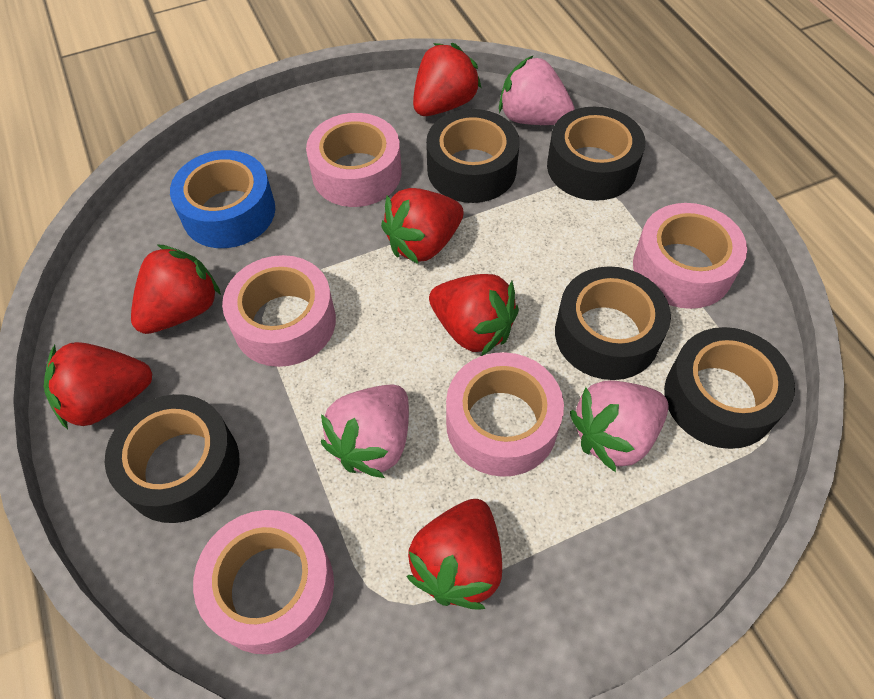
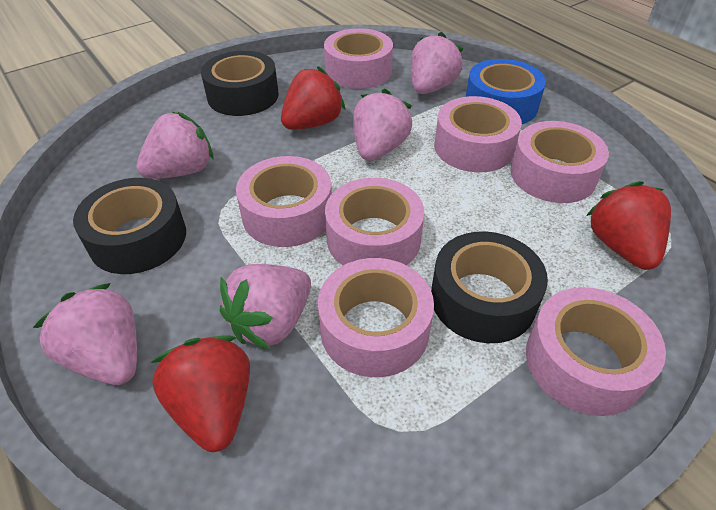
black tape: 5 -> 3
pink strawberry: 3 -> 5
pink tape: 5 -> 7
red strawberry: 6 -> 3

